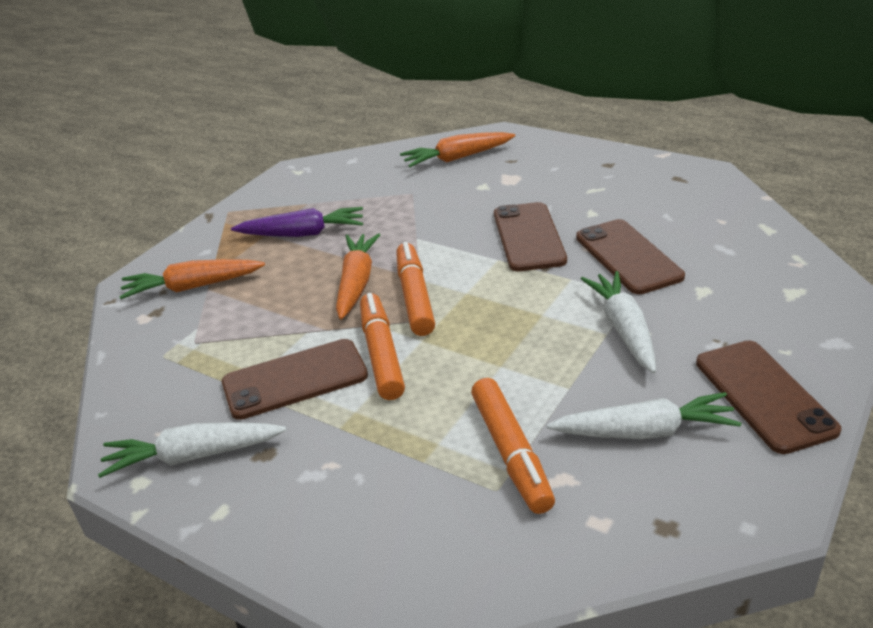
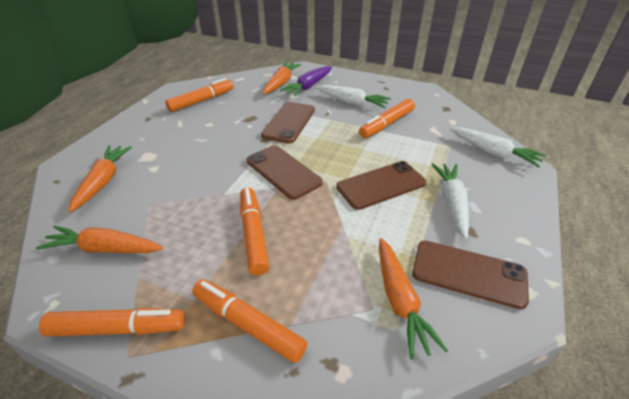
orange carrot: 3 -> 4
orange marker: 3 -> 5

